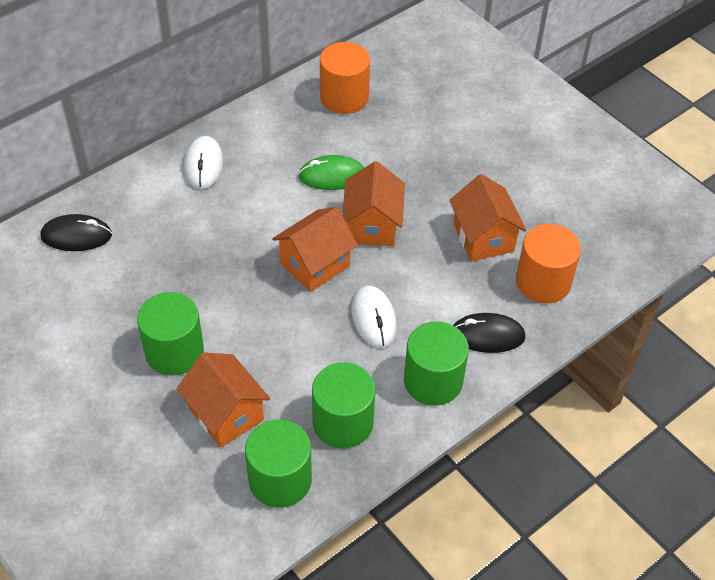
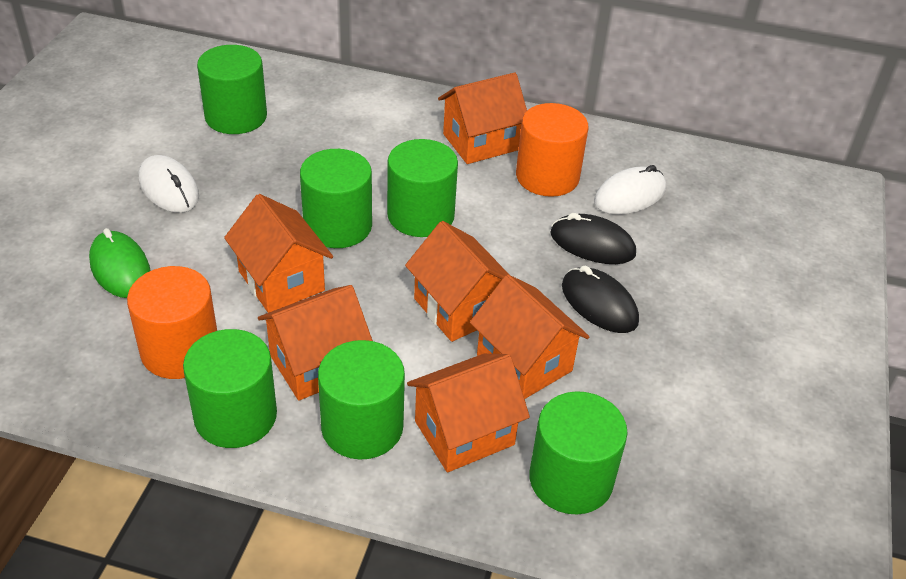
green cylinder: 4 -> 6
orange house: 4 -> 6

